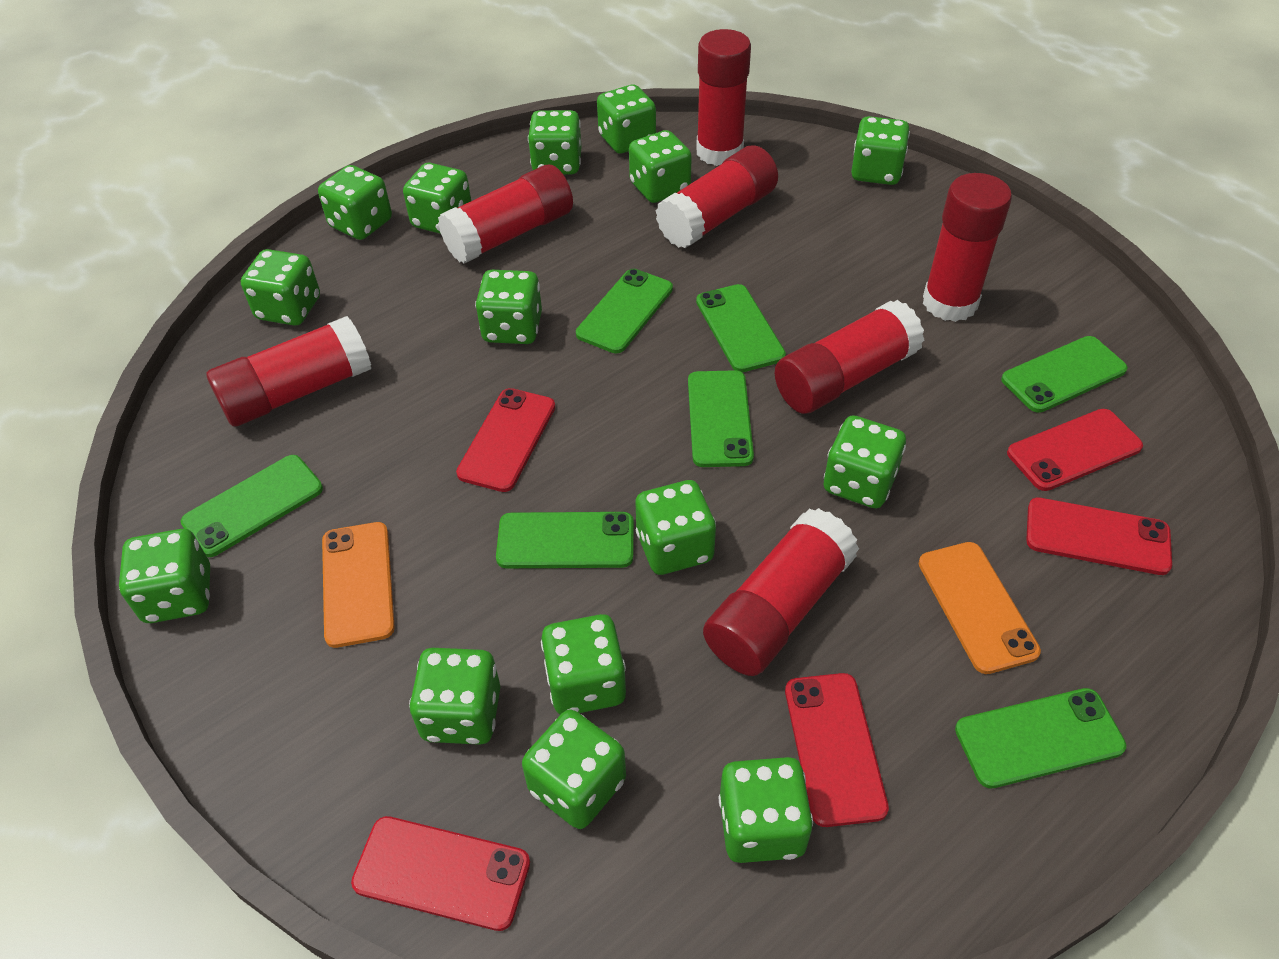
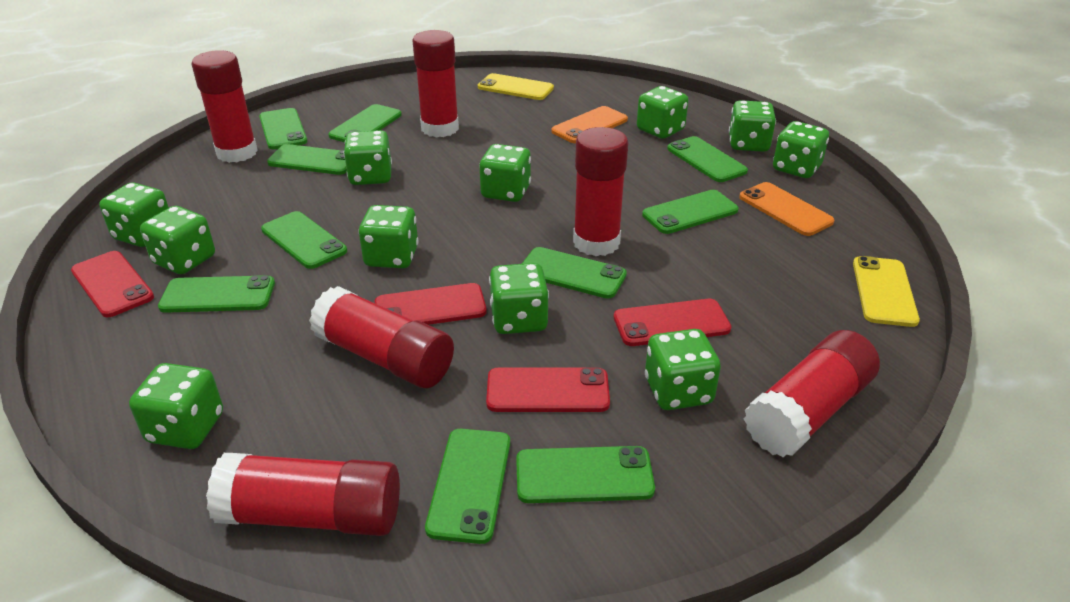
green dice: 15 -> 11
green phone: 7 -> 10
red glue stick: 7 -> 6
red phone: 5 -> 4
yellow phone: 0 -> 2

